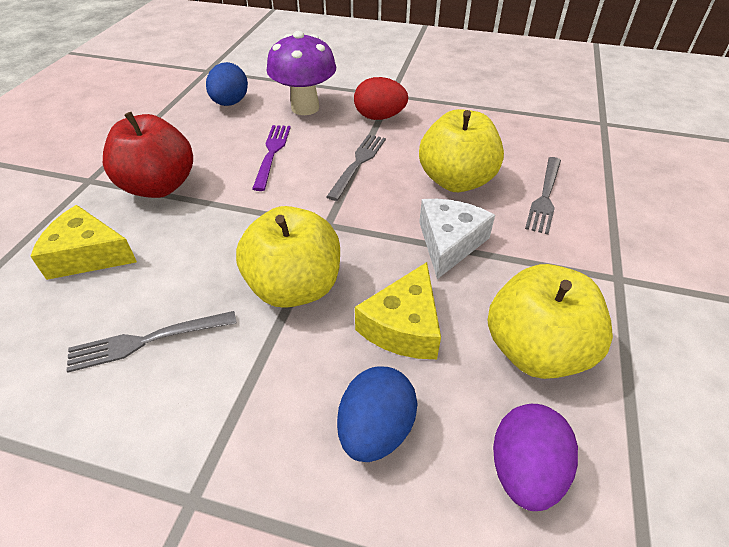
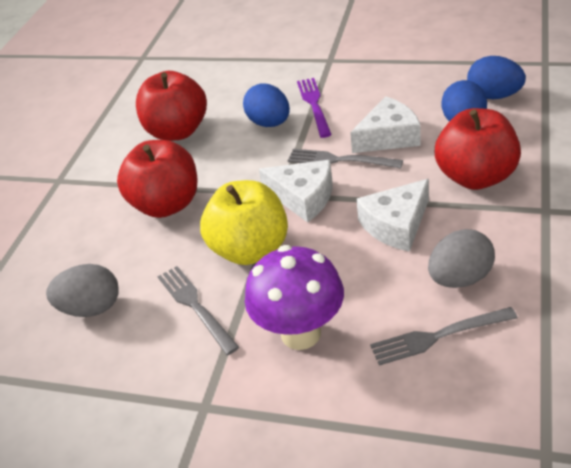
blue egg: 2 -> 3
grey egg: 0 -> 2
purple egg: 1 -> 0
red apple: 1 -> 3
red egg: 1 -> 0
white cheese: 1 -> 3
yellow apple: 3 -> 1
yellow cheese: 2 -> 0

